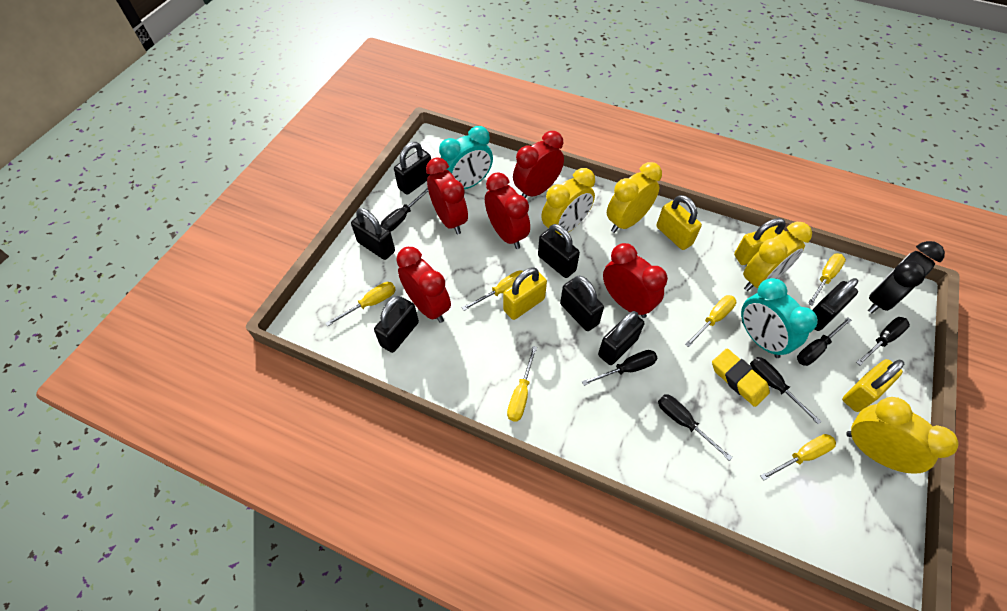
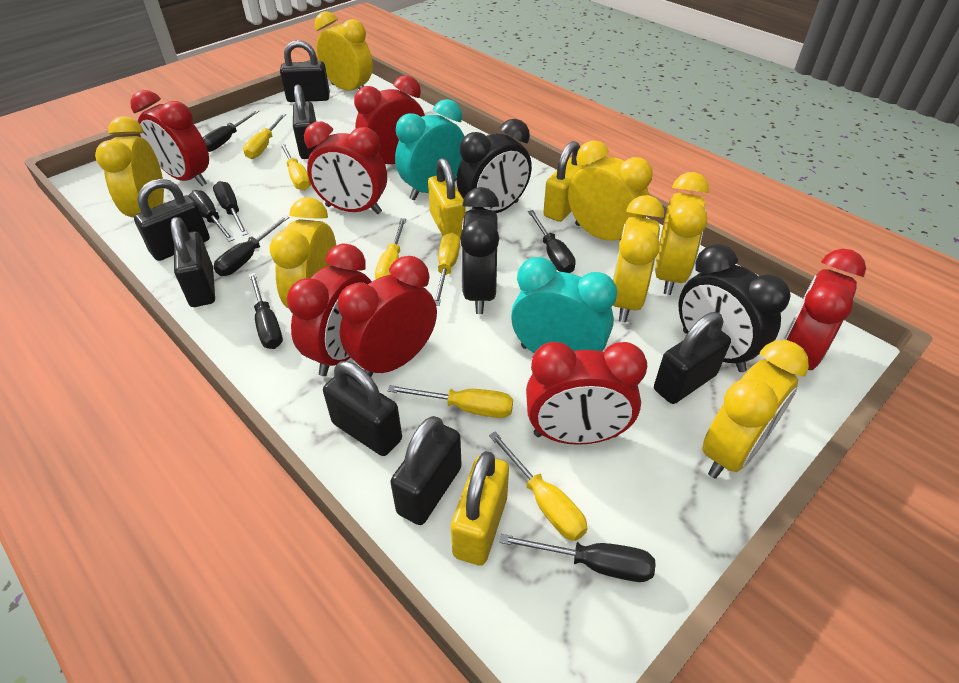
black clock: 1 -> 3
black screwdriver: 6 -> 7
red clock: 5 -> 7
yellow clock: 4 -> 7
yellow eraser: 1 -> 0
yellow padlock: 4 -> 3

